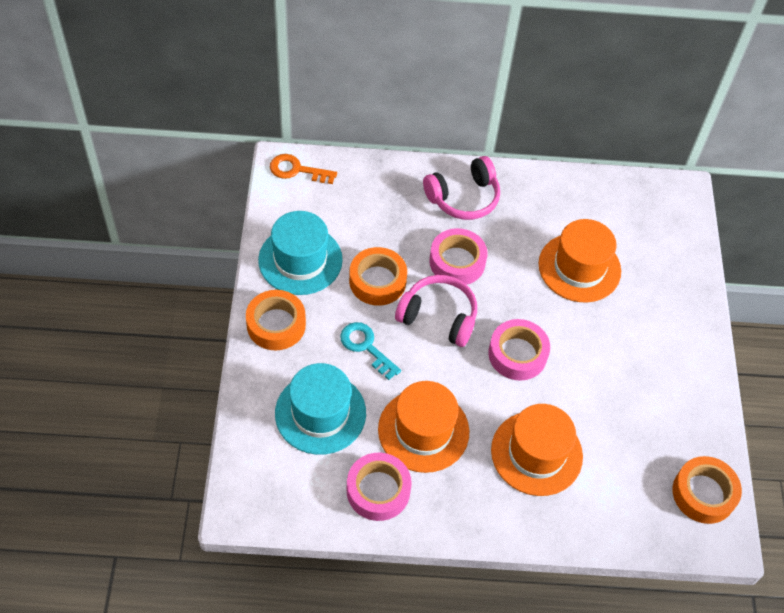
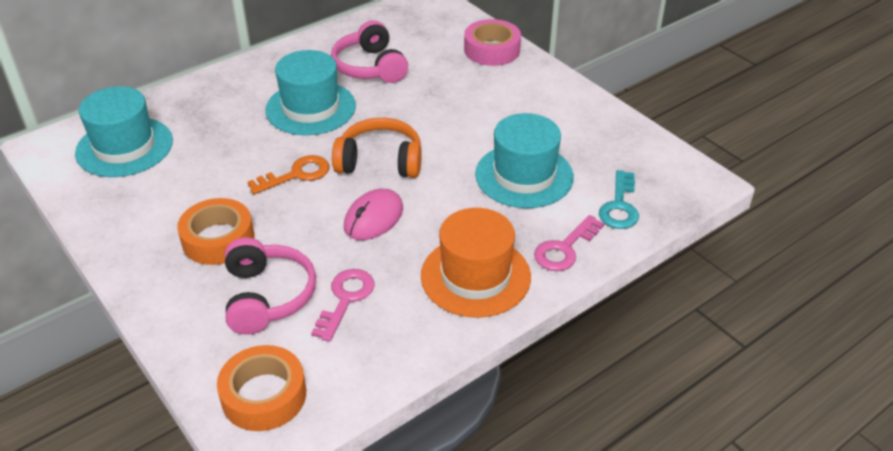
orange hat: 3 -> 1
orange headphones: 0 -> 1
orange tape: 3 -> 2
pink key: 0 -> 2
pink mouse: 0 -> 1
pink tape: 3 -> 1
turquoise hat: 2 -> 3

